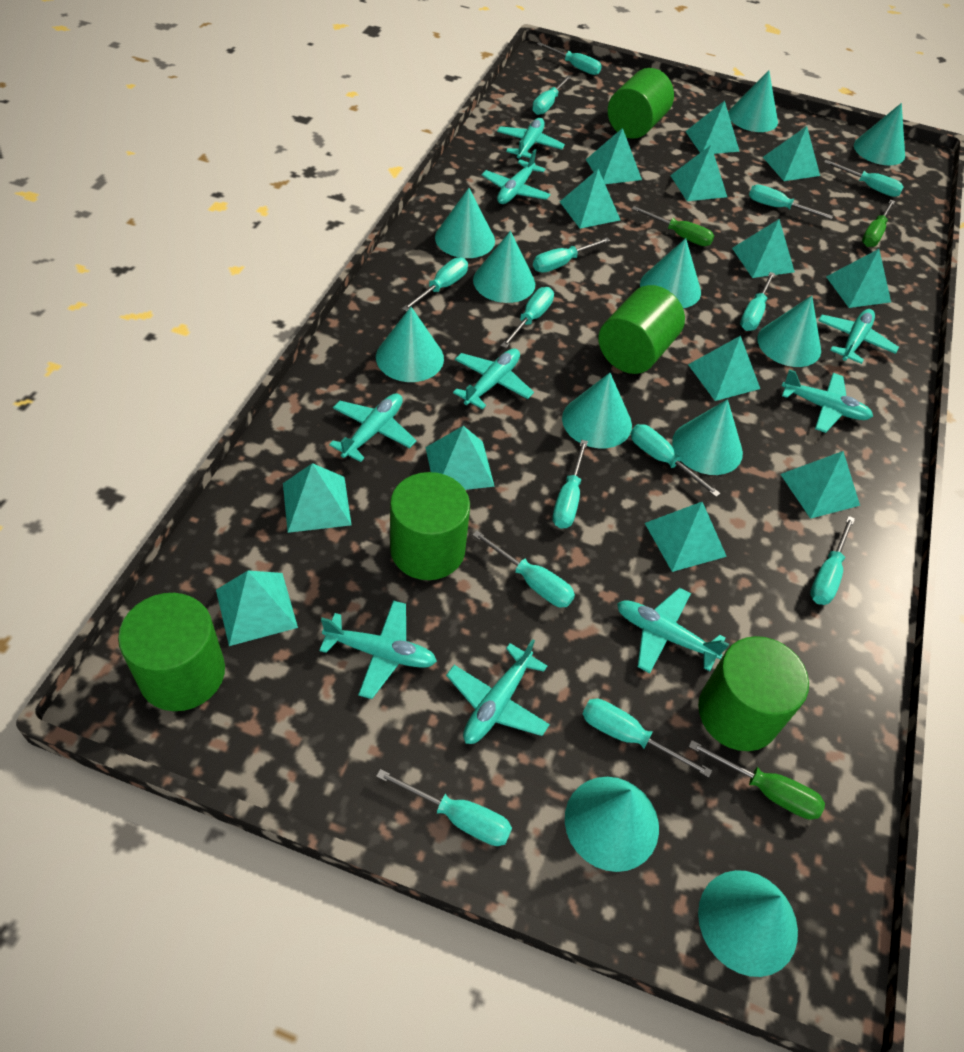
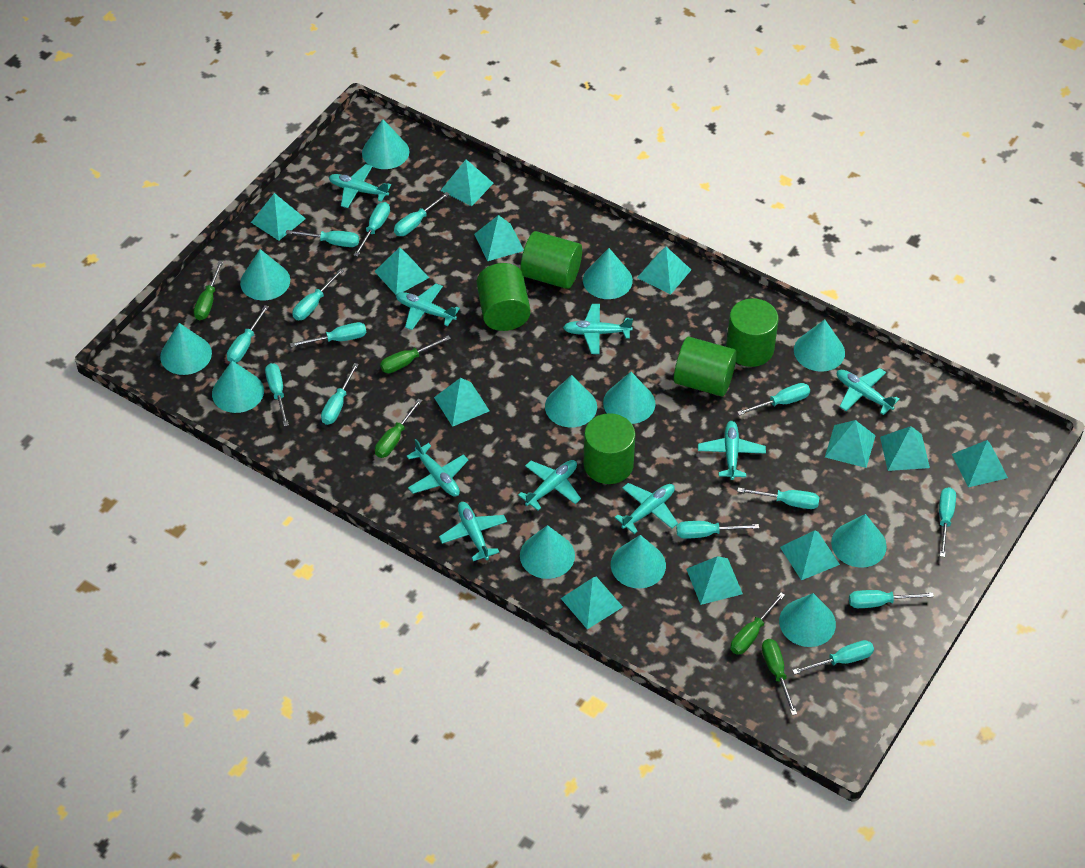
green screwdriver: 3 -> 5
turquoise cone: 11 -> 12
turquoise pyramid: 13 -> 12

